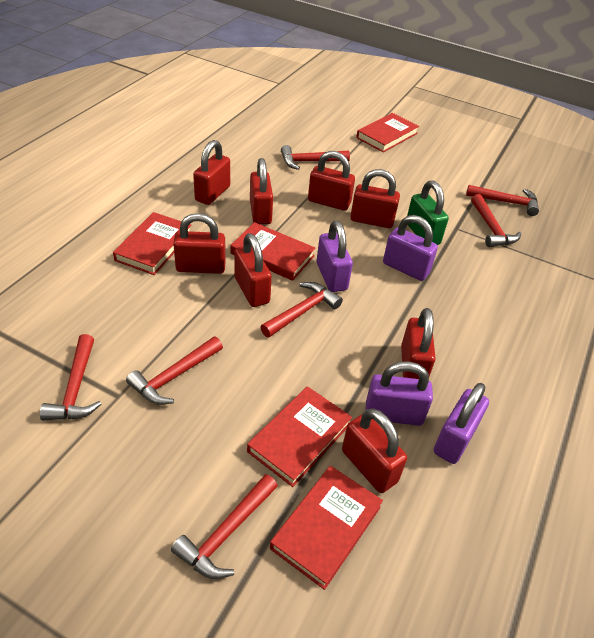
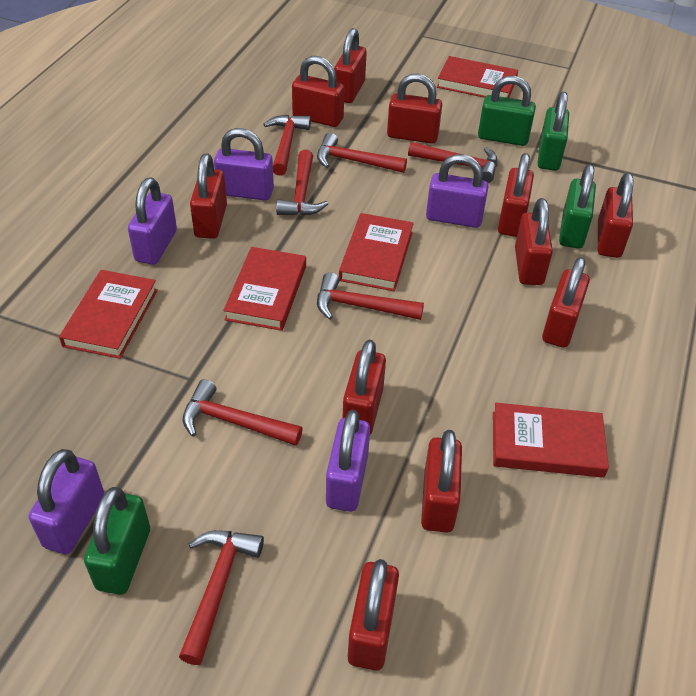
green padlock: 1 -> 4
purple padlock: 4 -> 5
red padlock: 8 -> 11

